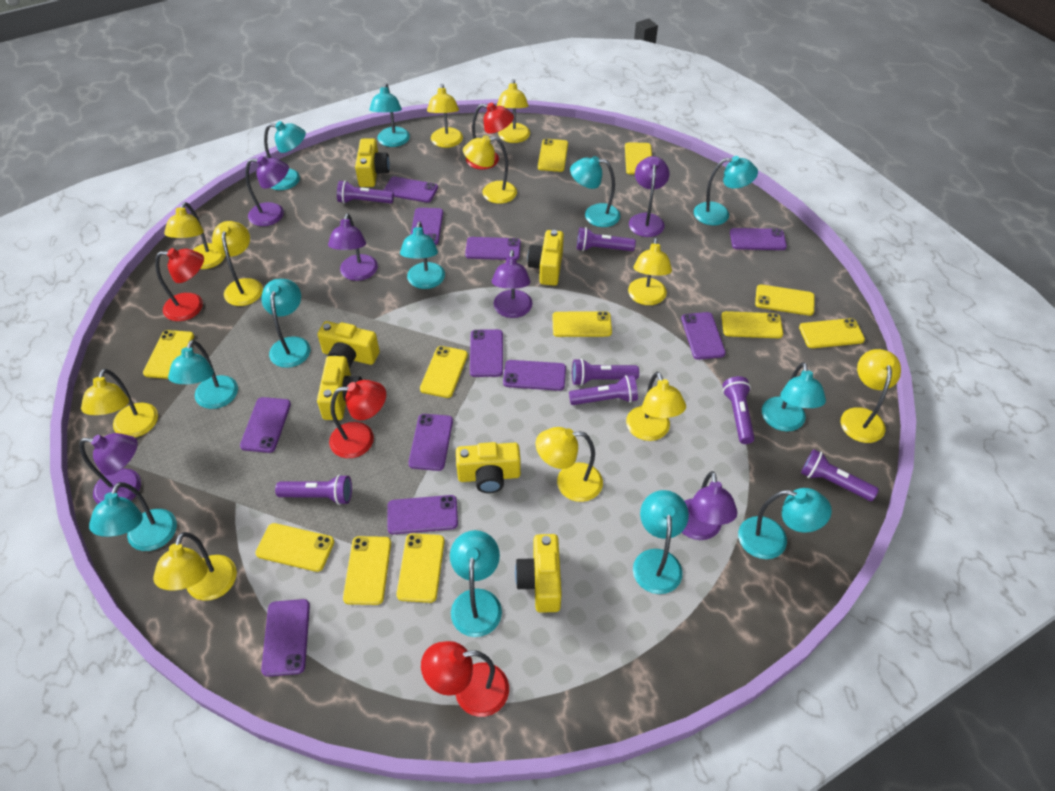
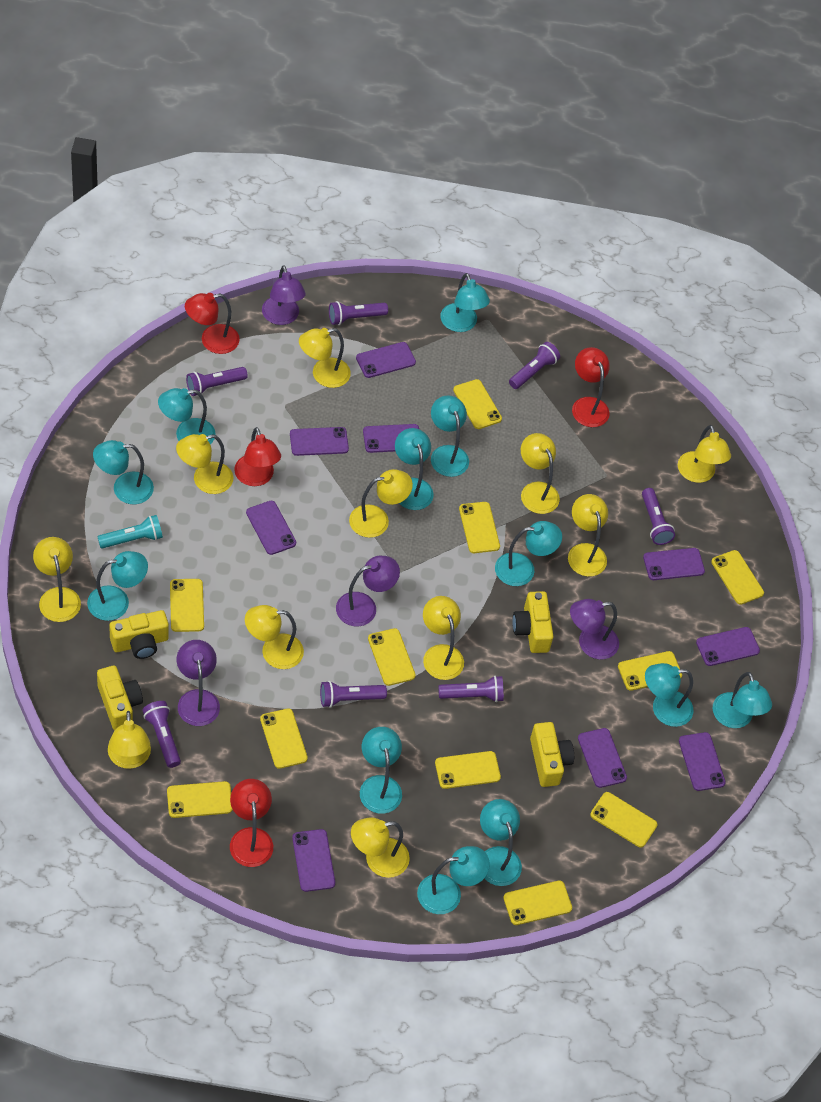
purple lamp: 6 -> 4
purple phone: 11 -> 9
turquoise flashlight: 0 -> 1
yellow camera: 6 -> 4

